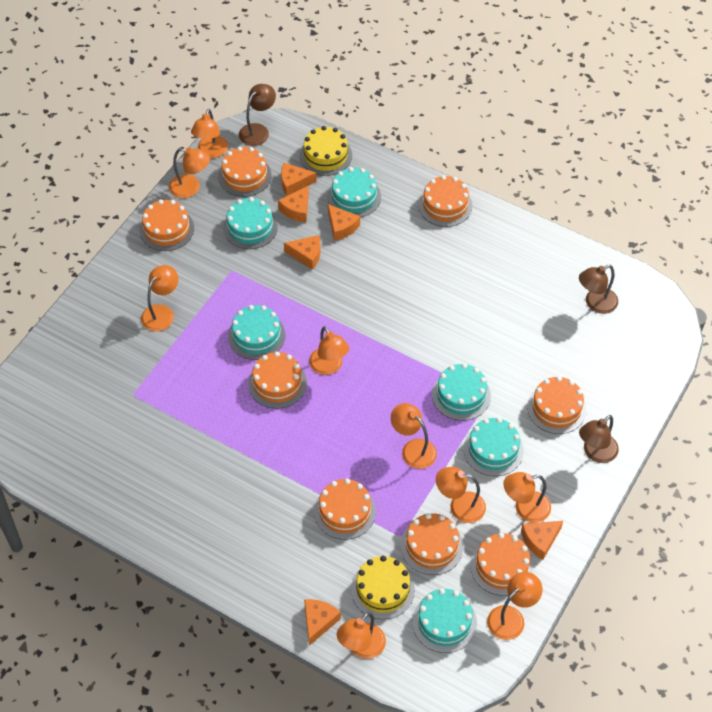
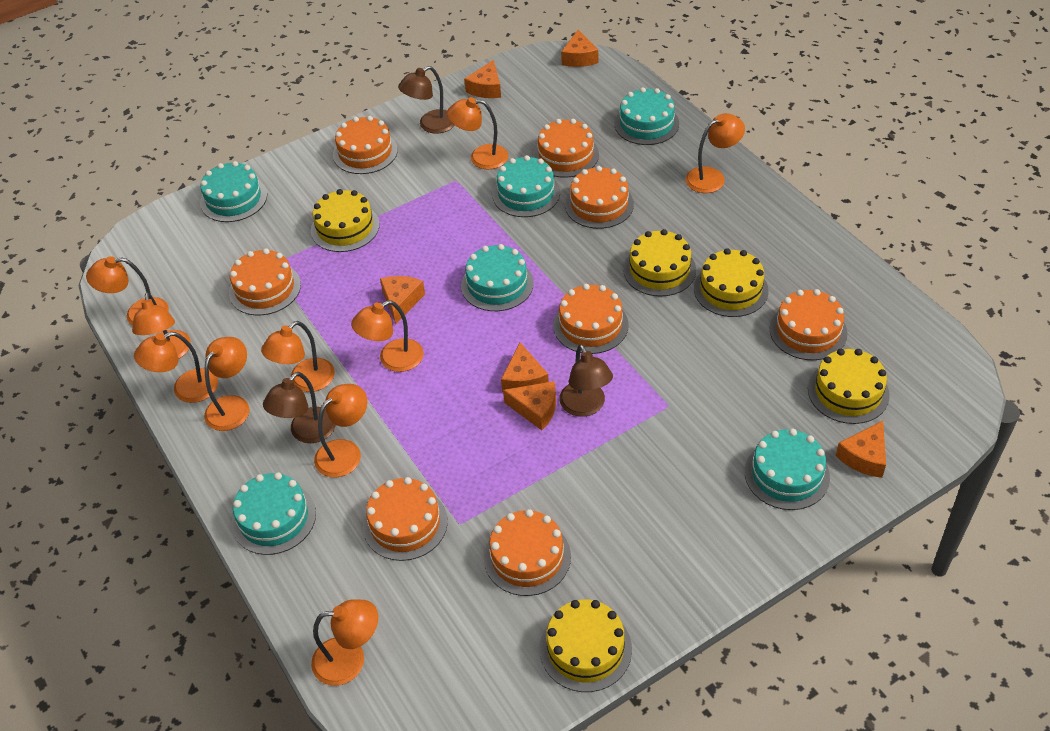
orange lamp: 9 -> 10
yellow cake: 2 -> 5

